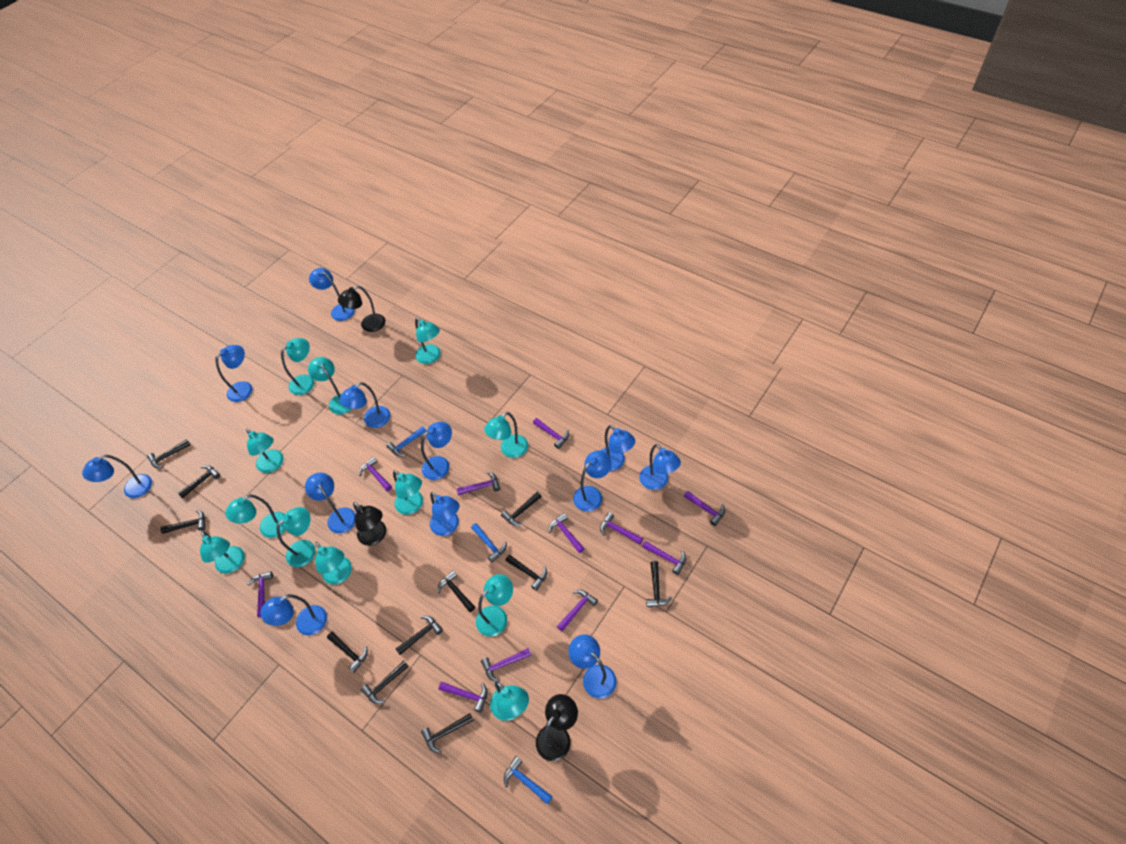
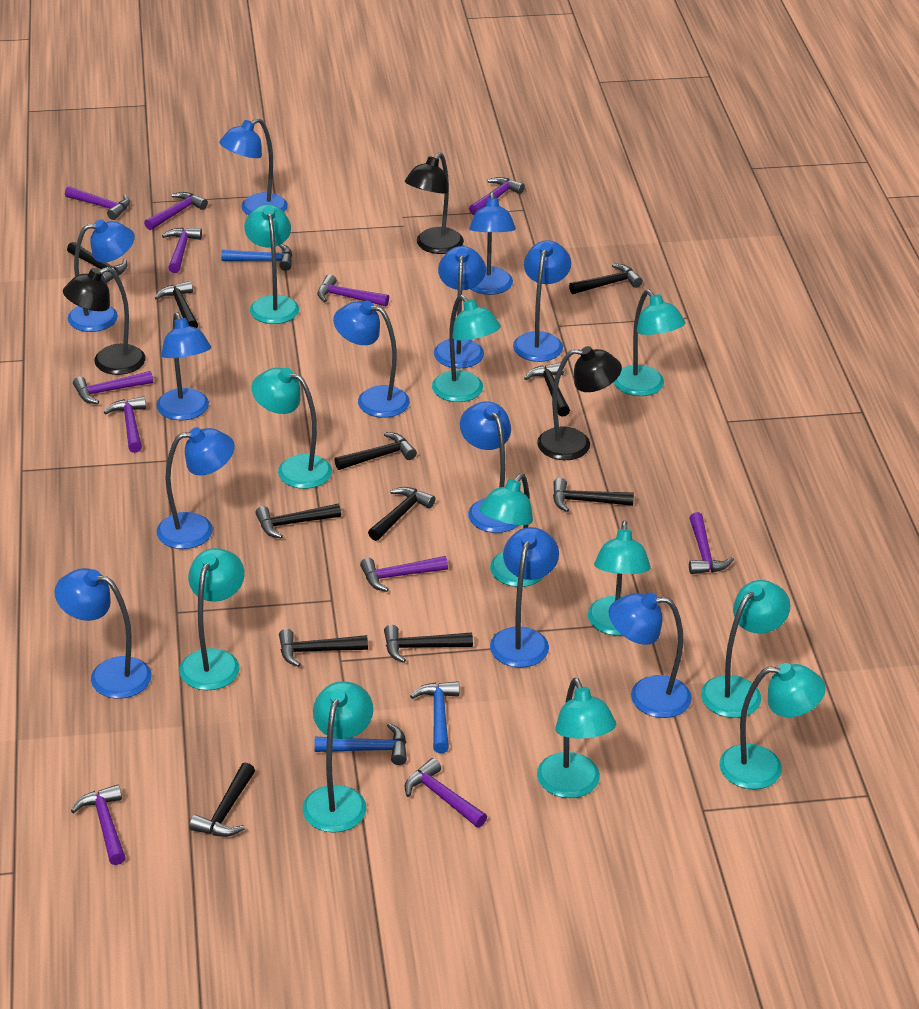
turquoise lamp: 12 -> 11

